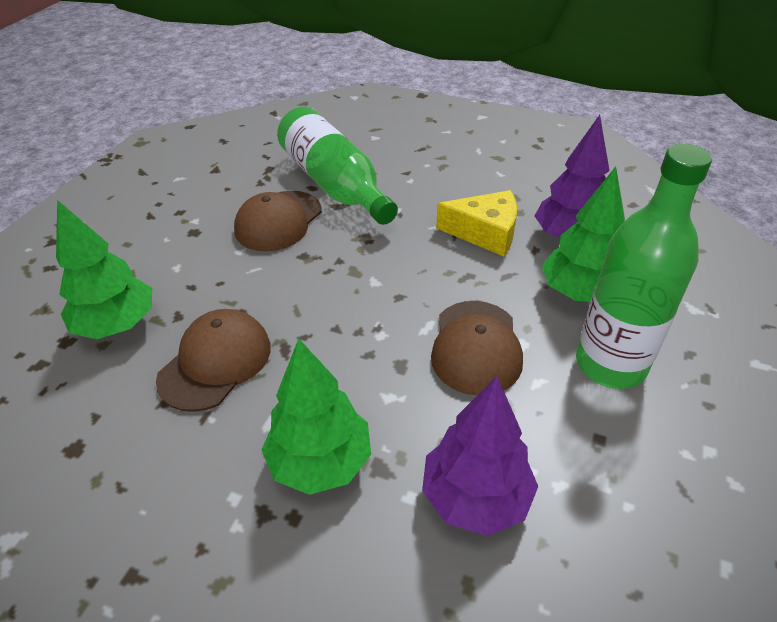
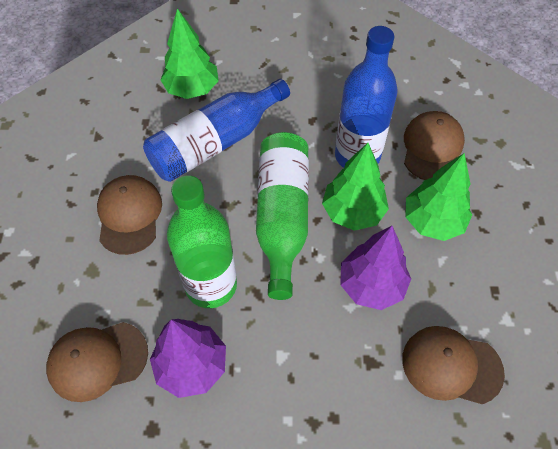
blue bottle: 0 -> 2
brown cap: 3 -> 4
yellow cheese: 1 -> 0

